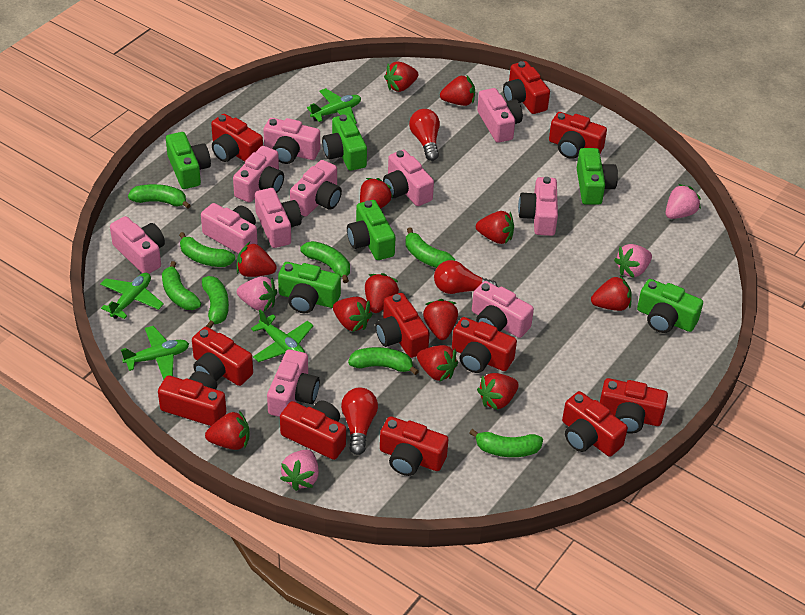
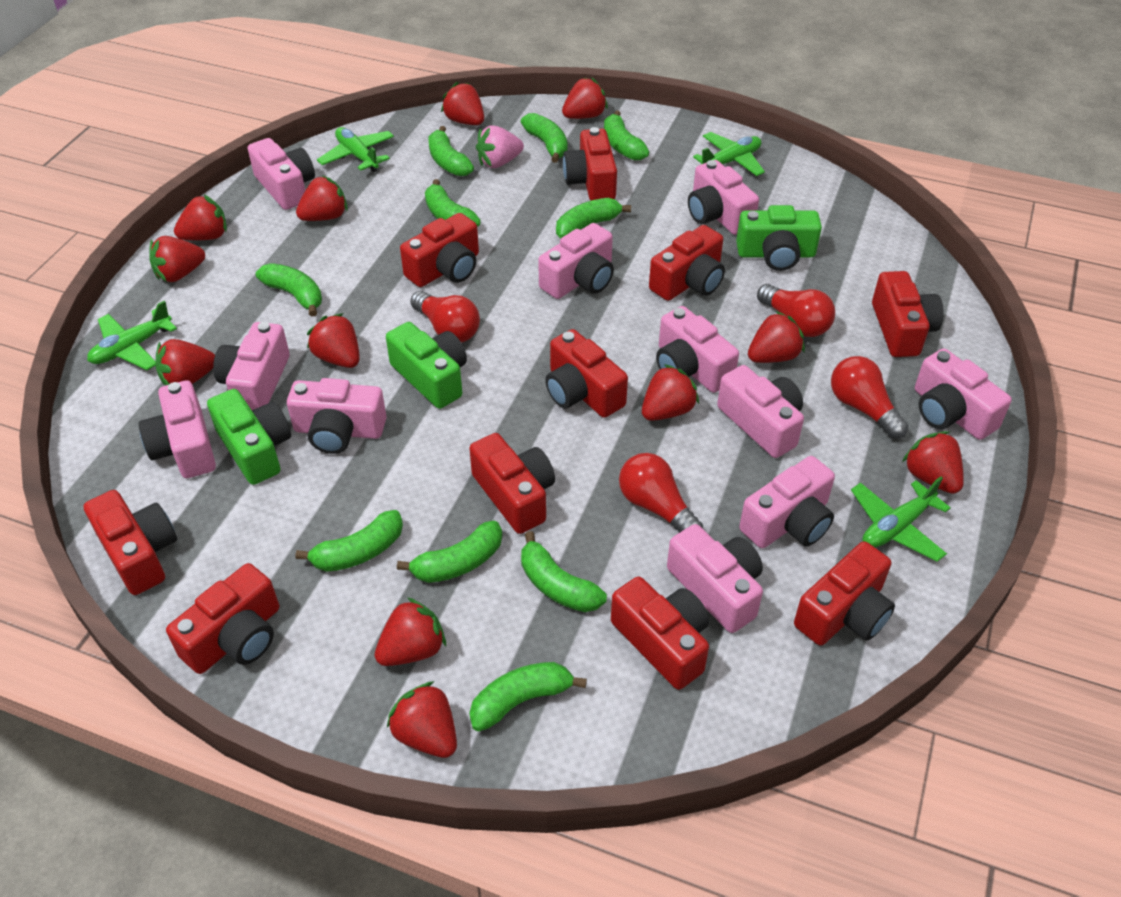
green banana: 8 -> 10
green camera: 6 -> 3
pink strawberry: 4 -> 1
red camera: 11 -> 10
red light bulb: 3 -> 4

